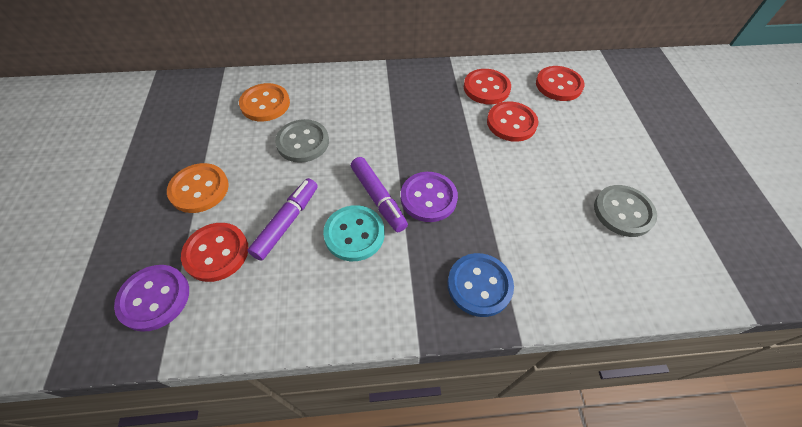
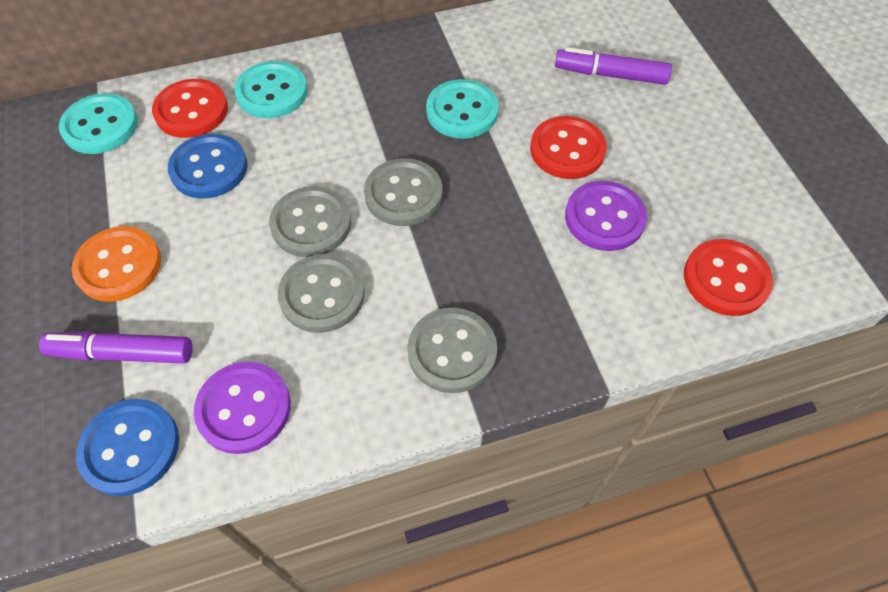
blue button: 1 -> 2
grey button: 2 -> 4
orange button: 2 -> 1
red button: 4 -> 3
turquoise button: 1 -> 3

